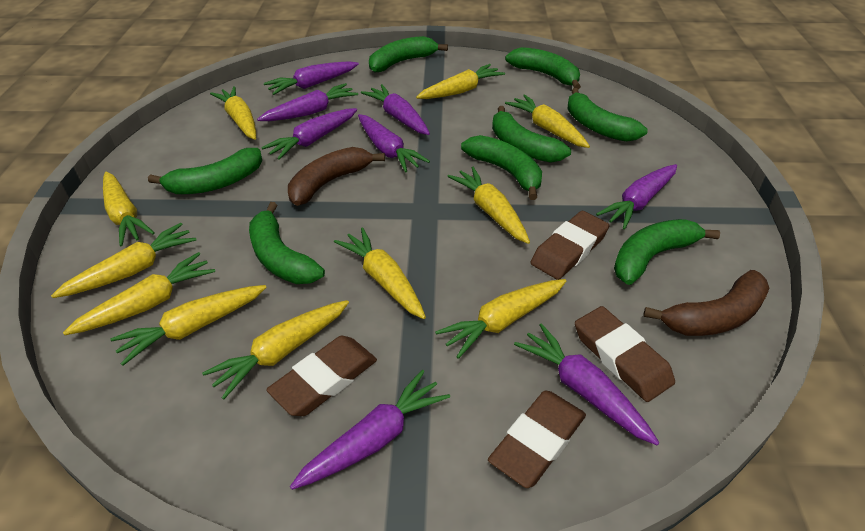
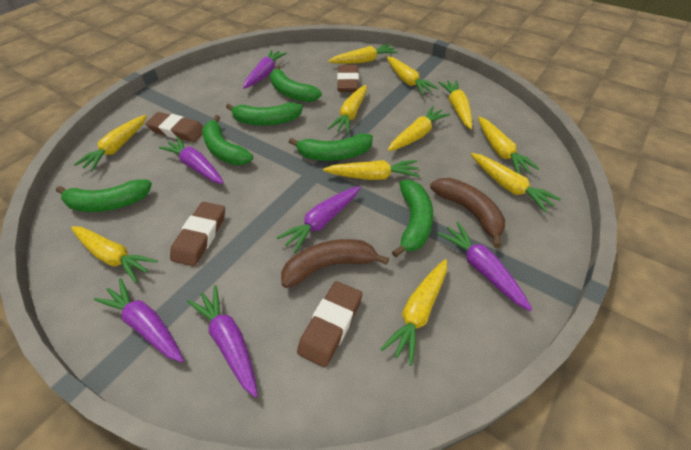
green banana: 8 -> 6
purple carrot: 8 -> 6

